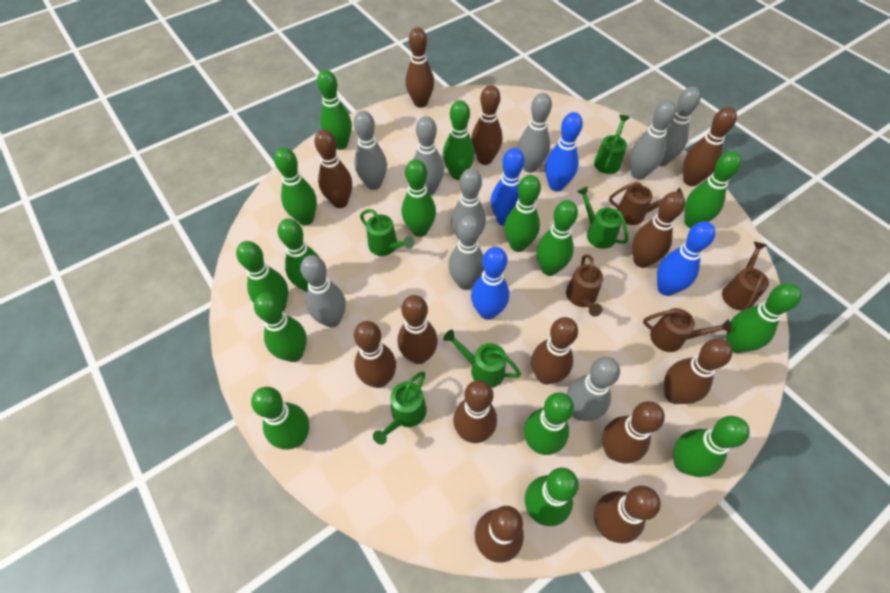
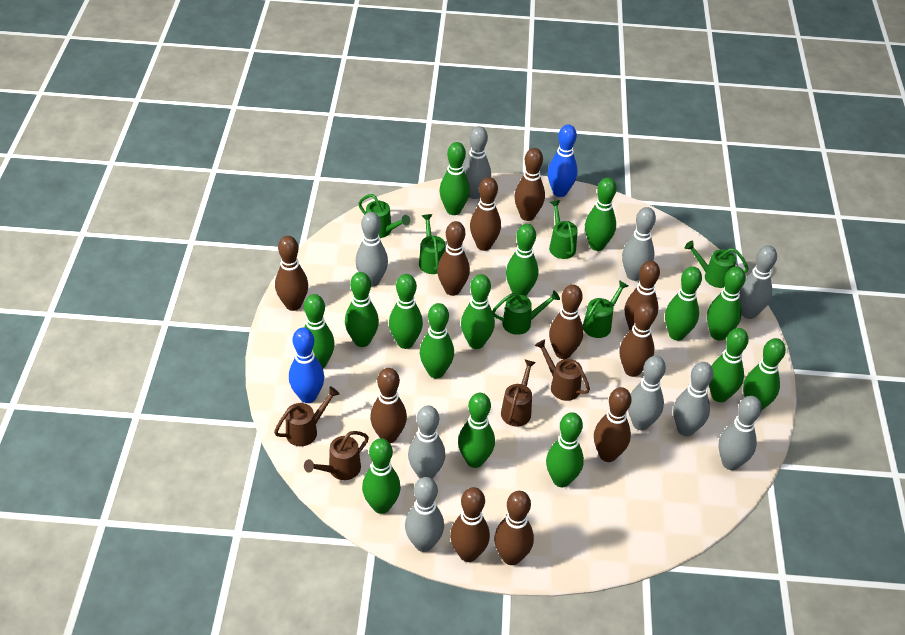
blue bowling pin: 4 -> 2
brown bowling pin: 13 -> 11
green watering can: 5 -> 6

